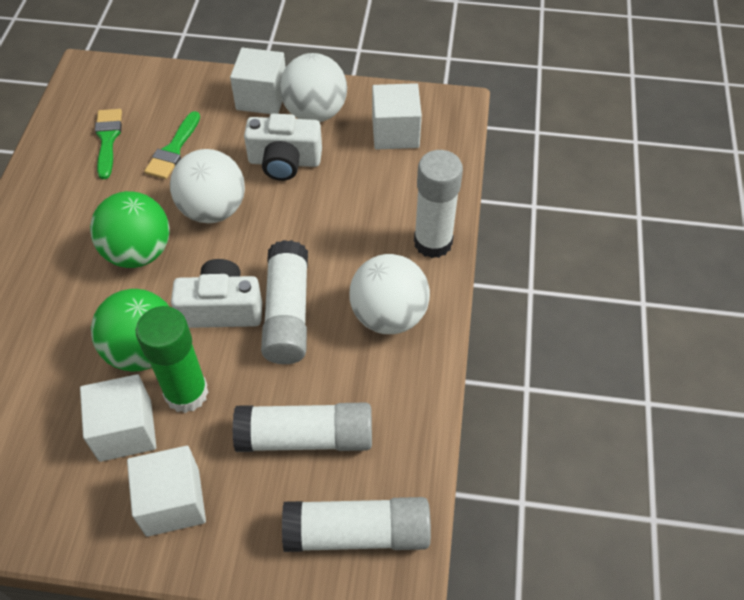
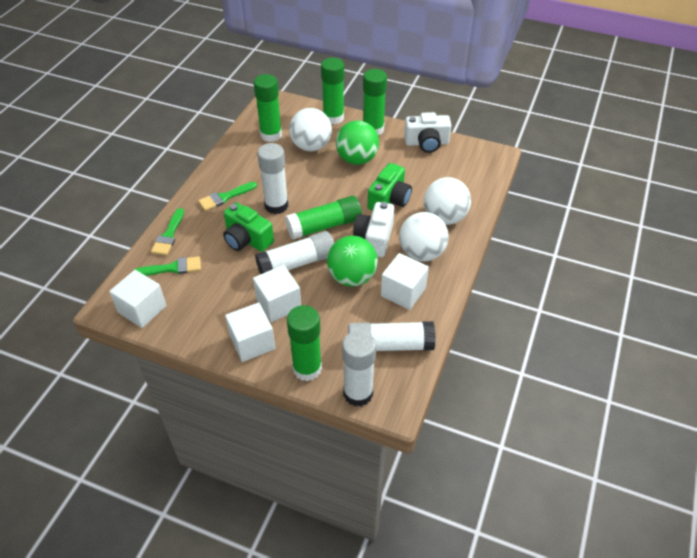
green brush: 2 -> 3
green camera: 0 -> 2
green glue stick: 1 -> 5

